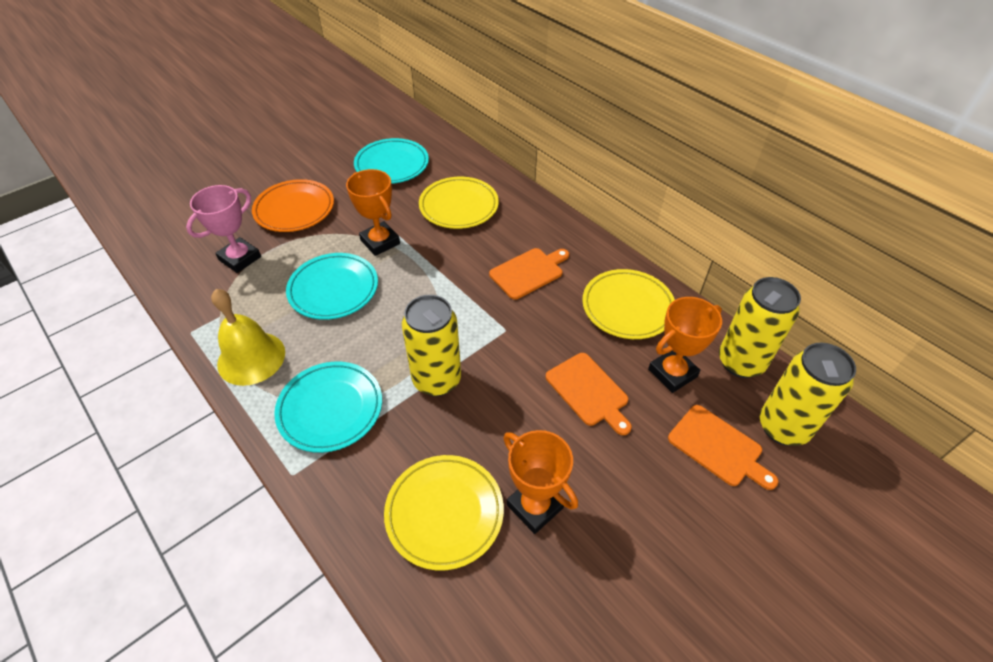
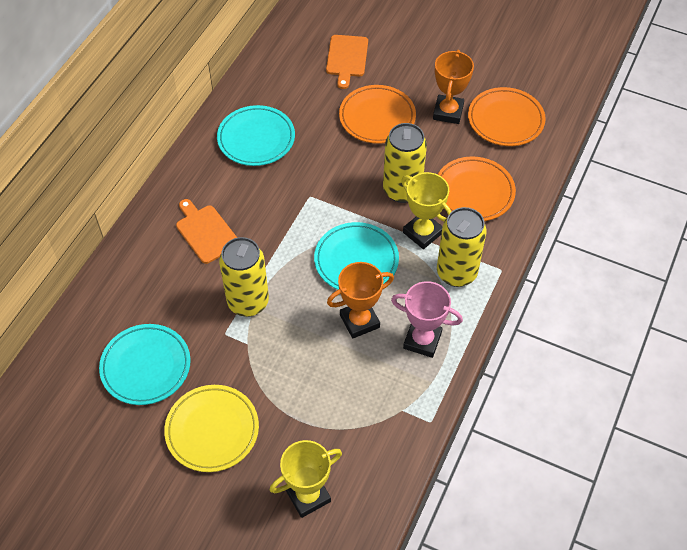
orange cutting board: 3 -> 2
orange plate: 1 -> 3
orange trophy: 3 -> 2
yellow bell: 1 -> 0
yellow plate: 3 -> 1
yellow trophy: 0 -> 2

